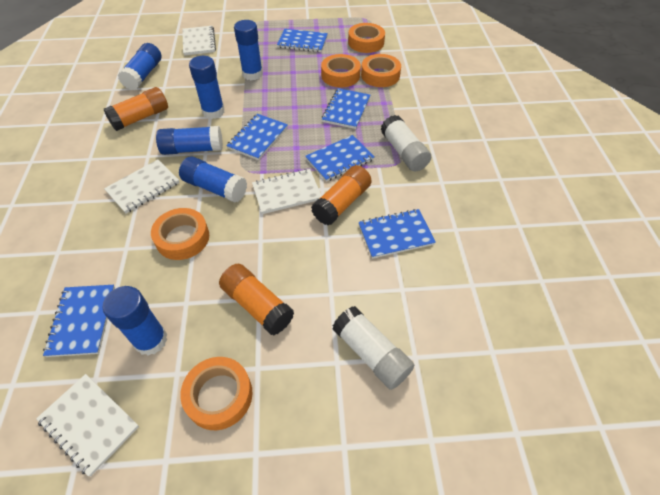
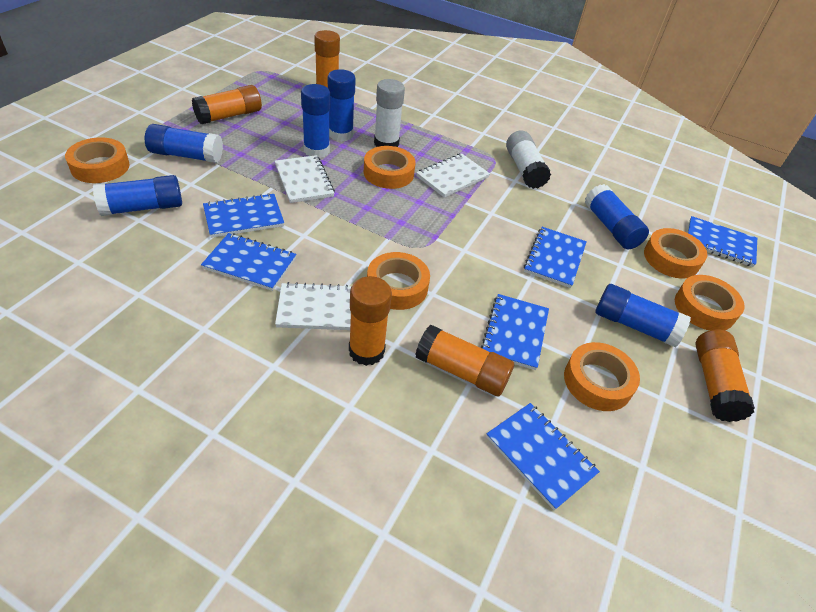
orange glue stick: 3 -> 5
orange tape: 5 -> 6
white notebook: 4 -> 3

